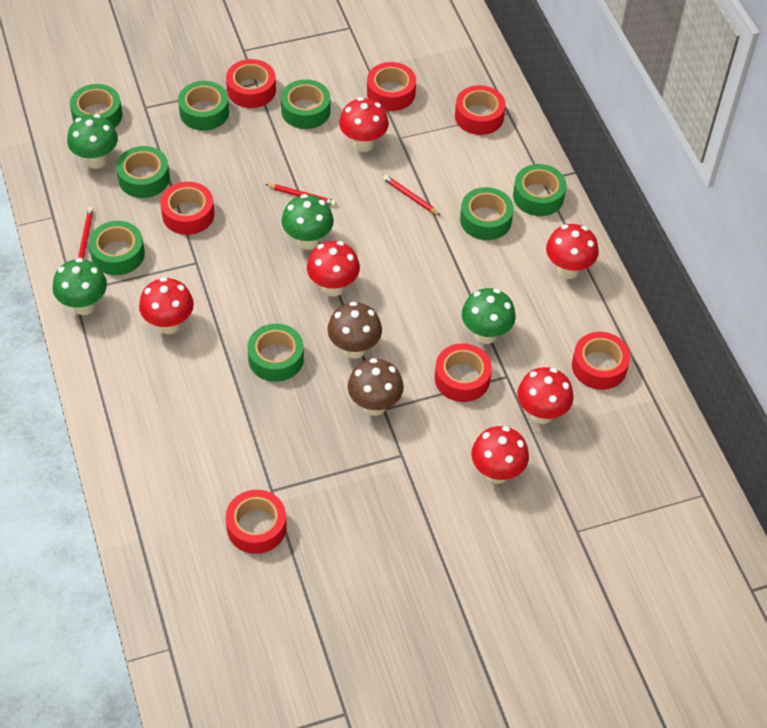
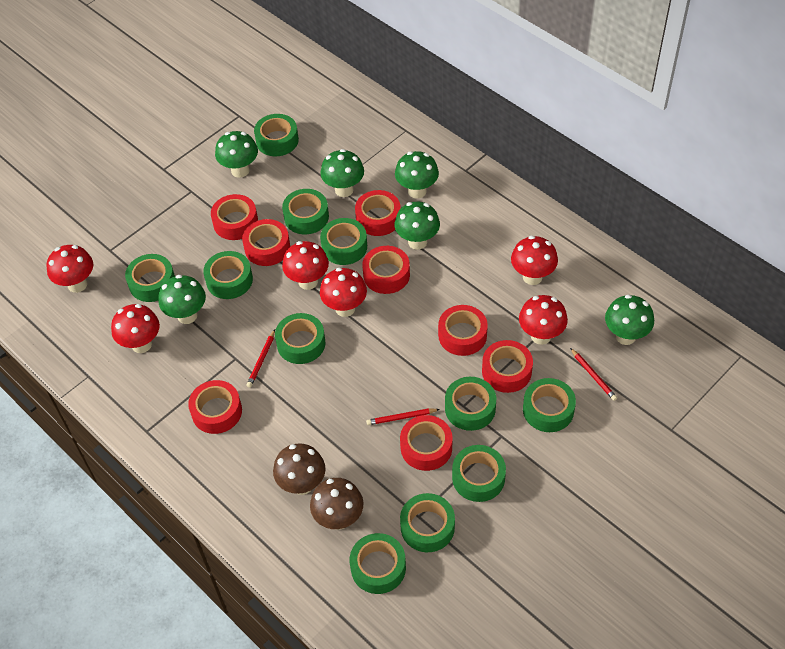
green mushroom: 4 -> 6
green tape: 8 -> 11
red tape: 7 -> 8

